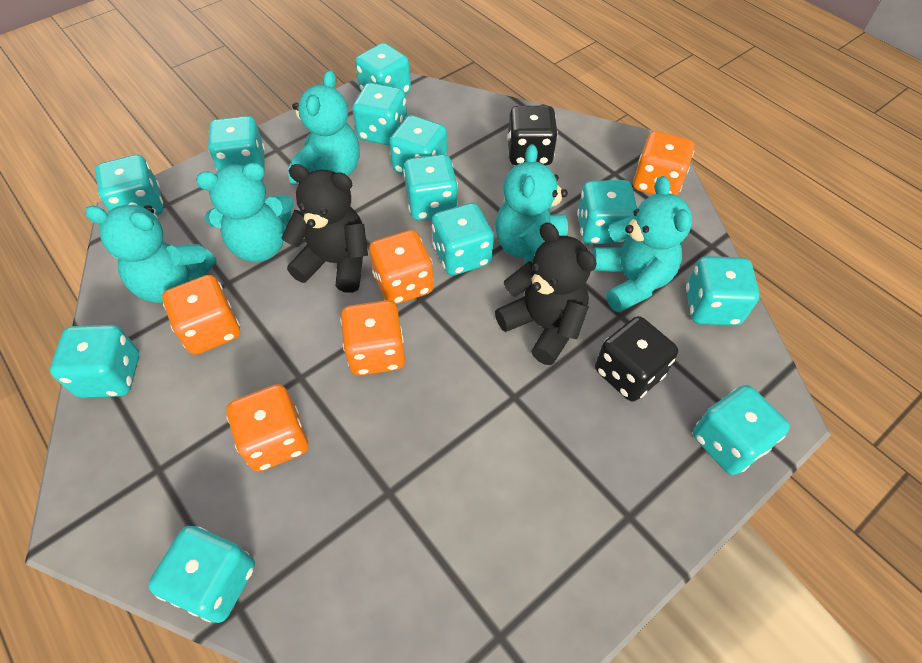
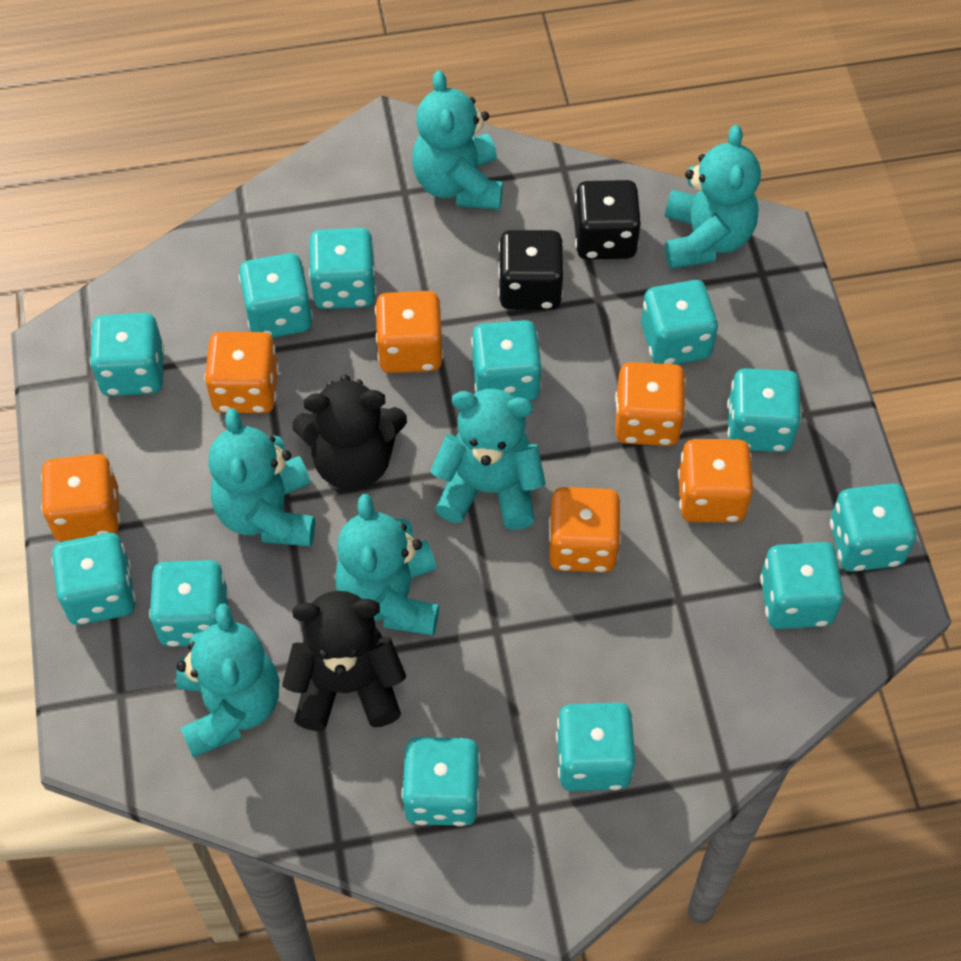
orange dice: 5 -> 6
turquoise teddy bear: 5 -> 6

